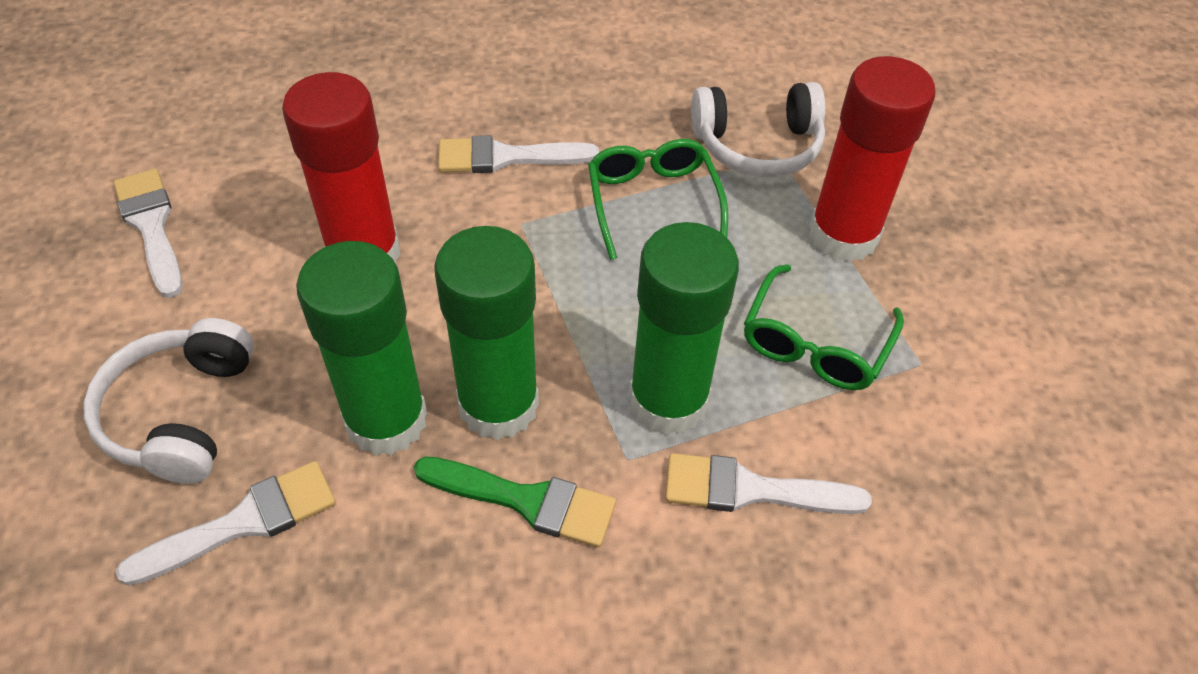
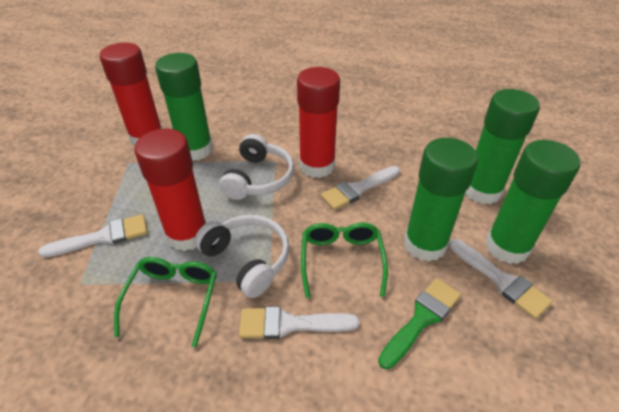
green glue stick: 3 -> 4
red glue stick: 2 -> 3

